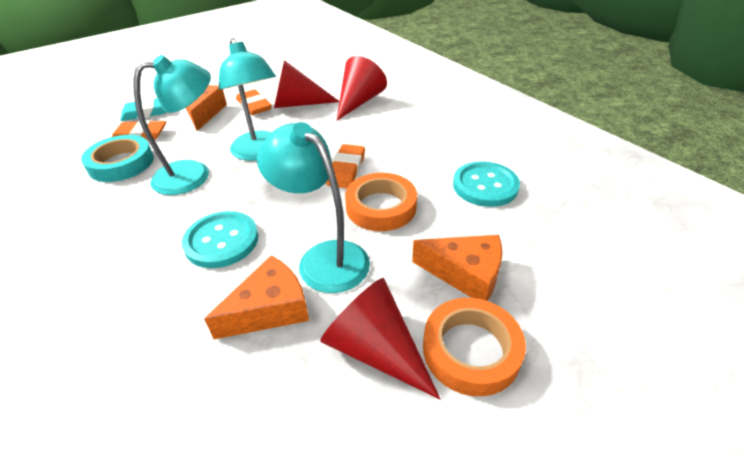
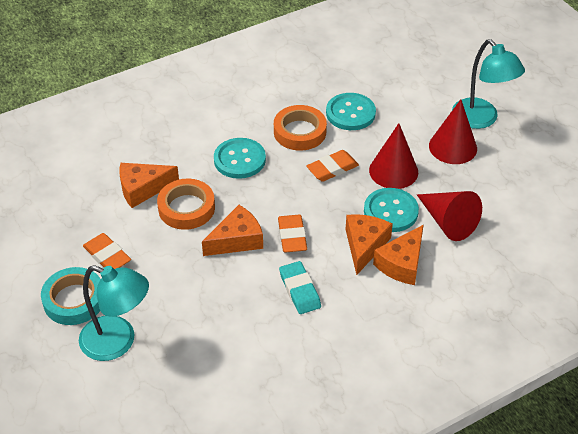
orange cheese: 3 -> 4
turquoise button: 2 -> 3
turquoise lamp: 3 -> 2

